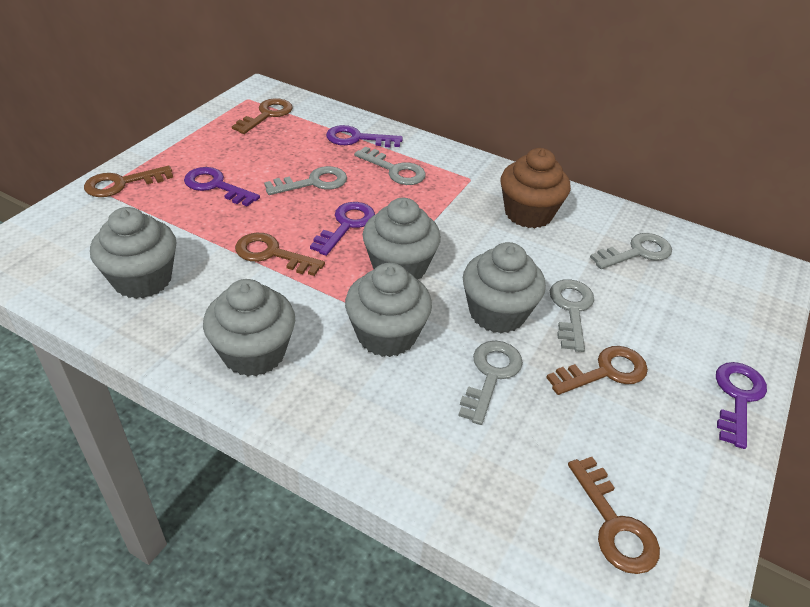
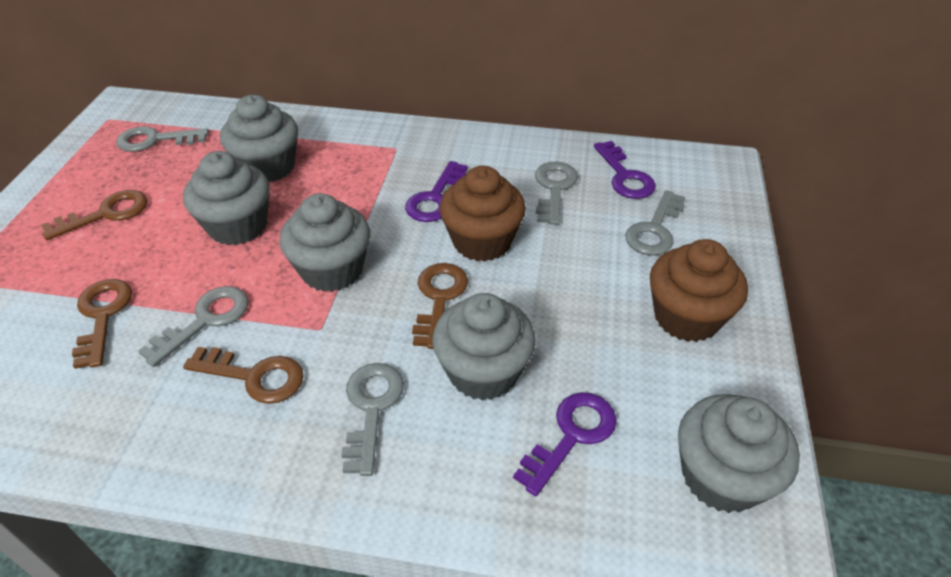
brown cupcake: 1 -> 2
brown key: 5 -> 4
purple key: 4 -> 3

